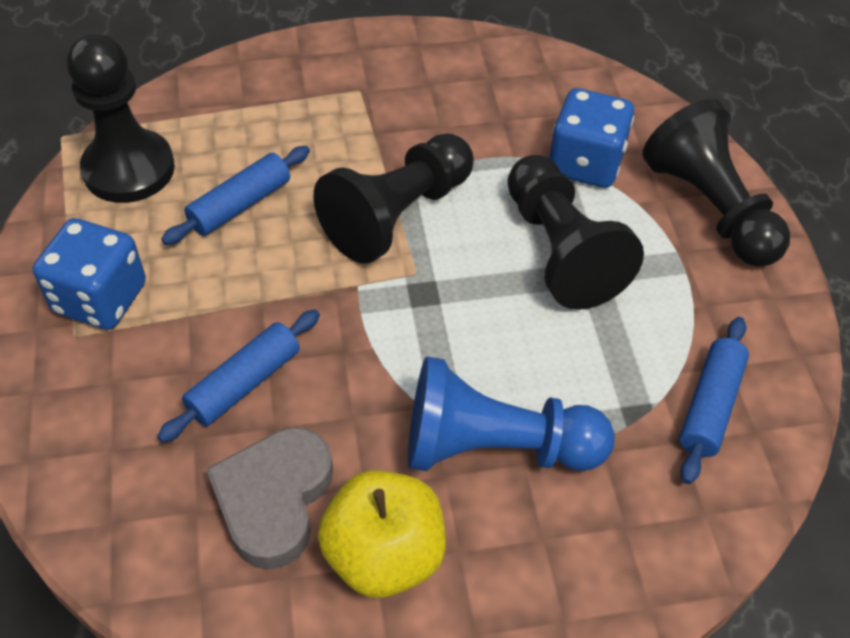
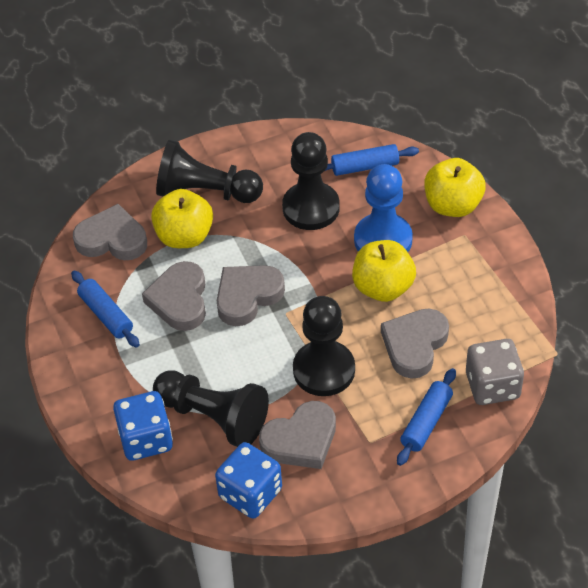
grey dice: 0 -> 1
grey heart: 1 -> 5
yellow apple: 1 -> 3

